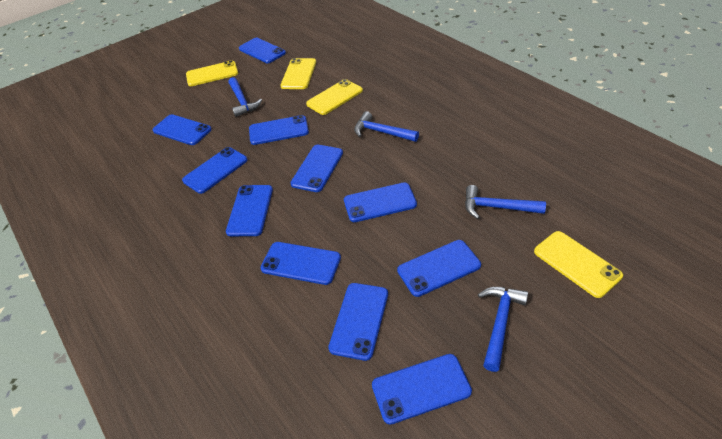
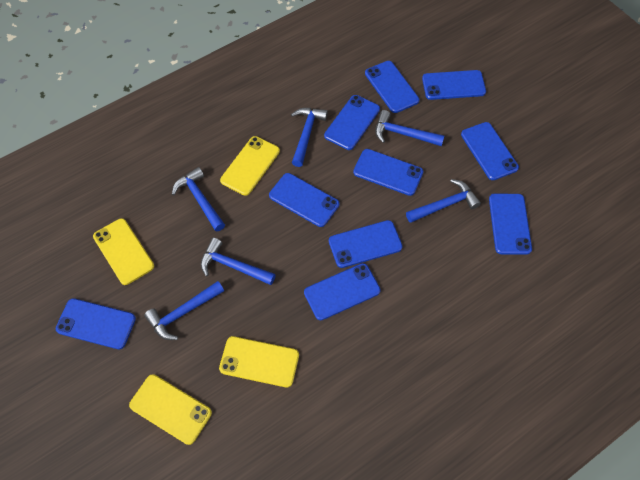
blue hammer: 4 -> 6
blue phone: 11 -> 10

